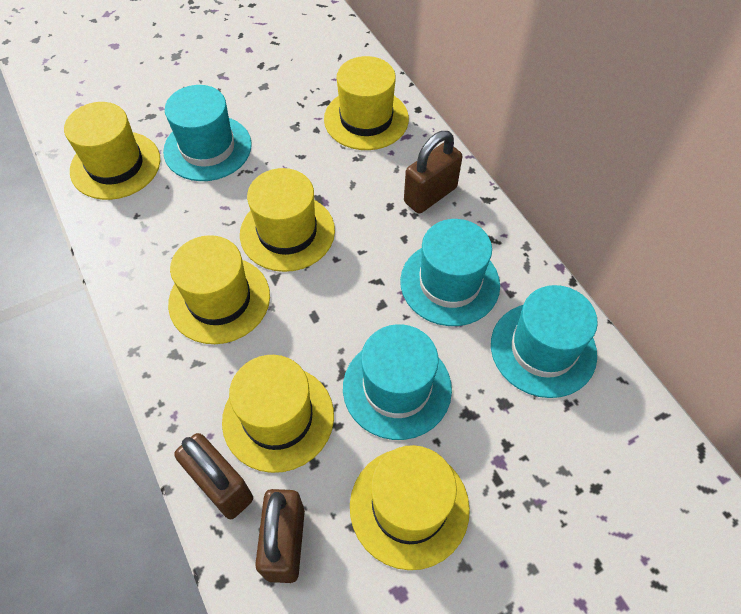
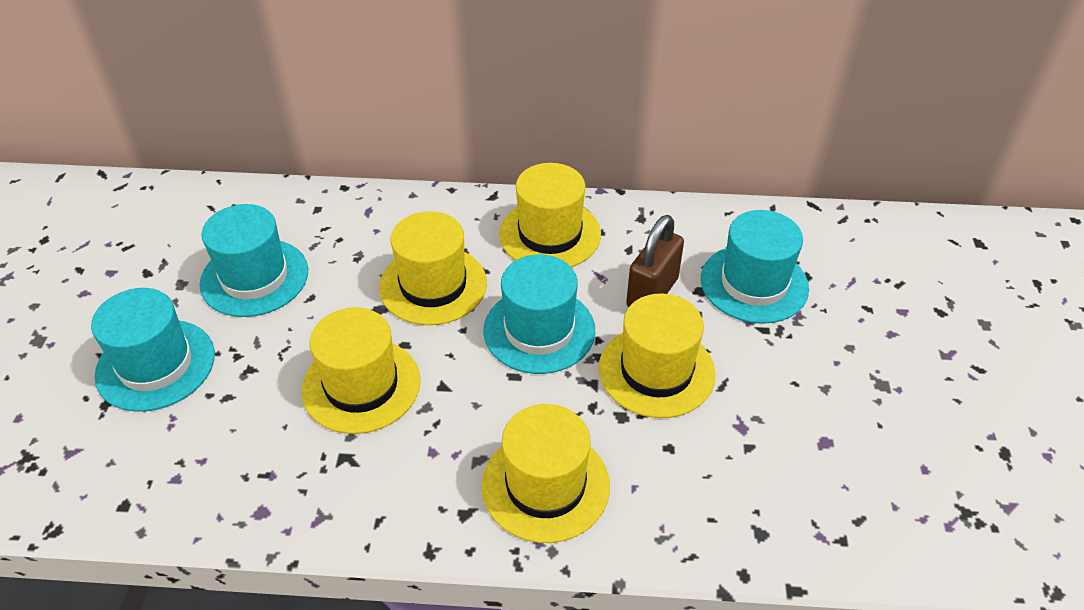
brown padlock: 3 -> 1
yellow hat: 6 -> 5

